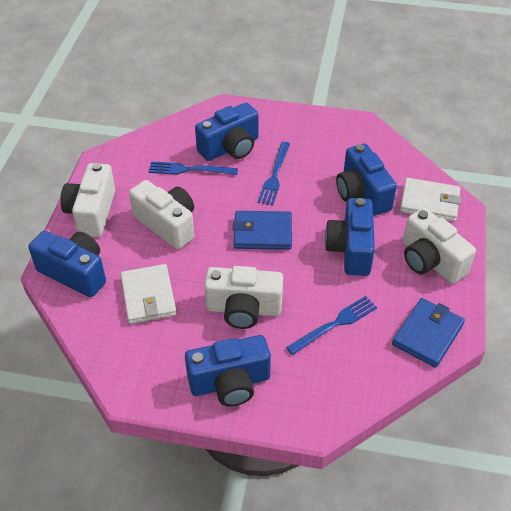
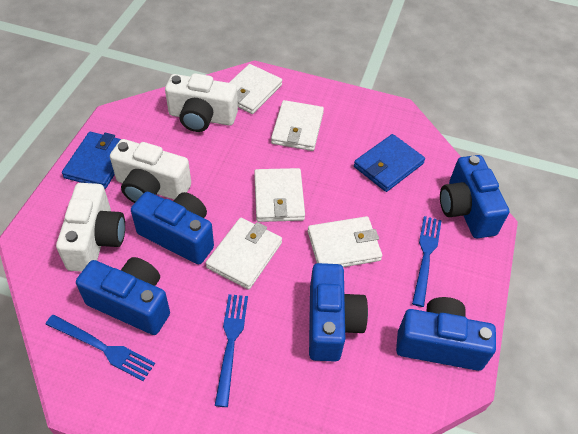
white camera: 4 -> 3
white wallet: 2 -> 5

